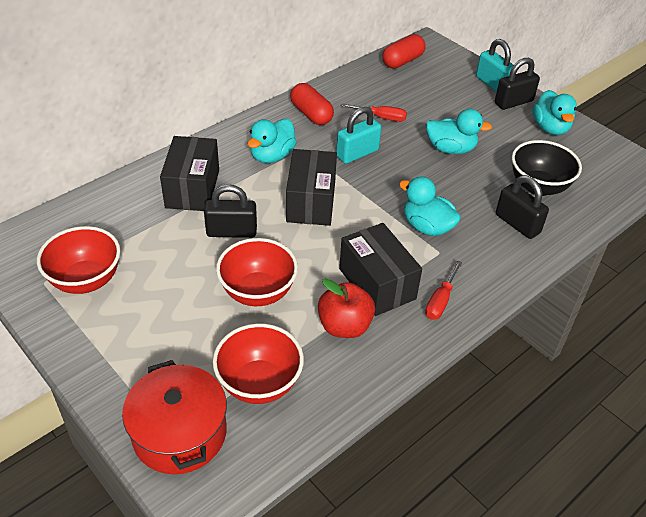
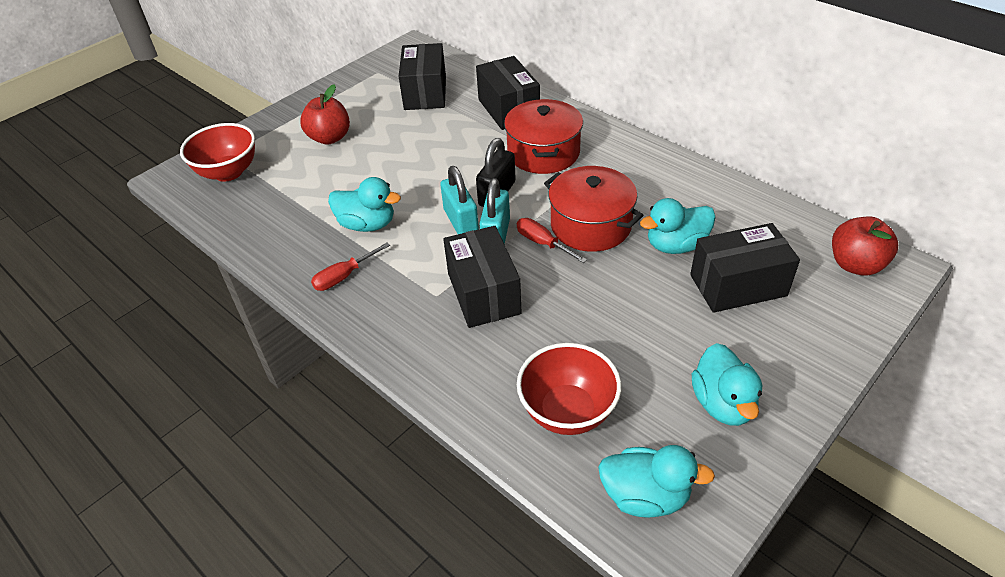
black bowl: 1 -> 0
black box: 3 -> 4
black padlock: 3 -> 1
red apple: 1 -> 2
red bowl: 3 -> 2
red capsule: 2 -> 0
red pot: 1 -> 2

